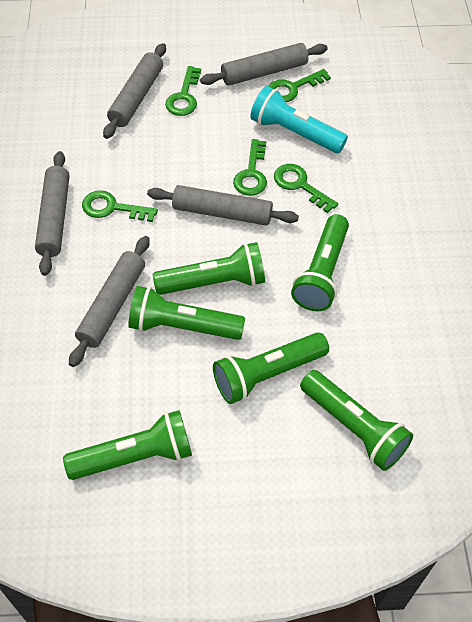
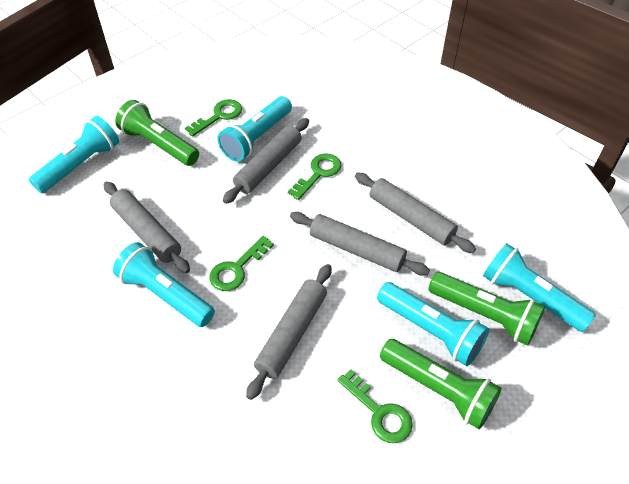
green flashlight: 6 -> 3
green key: 5 -> 4
turquoise flashlight: 1 -> 5

